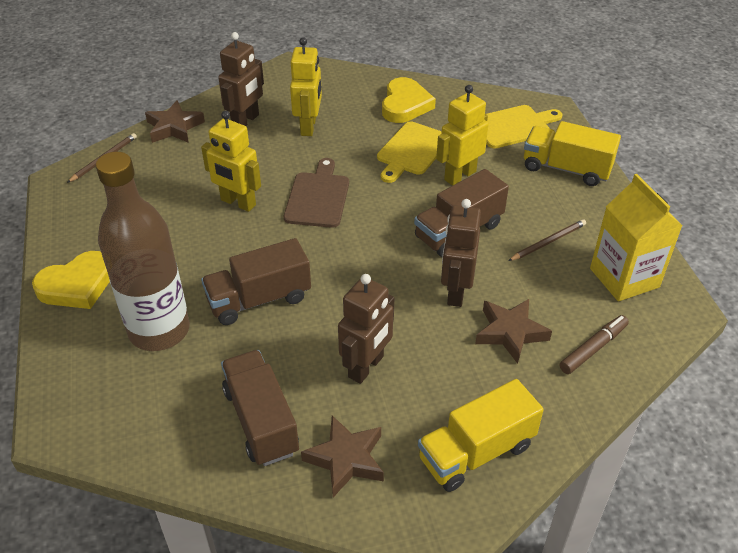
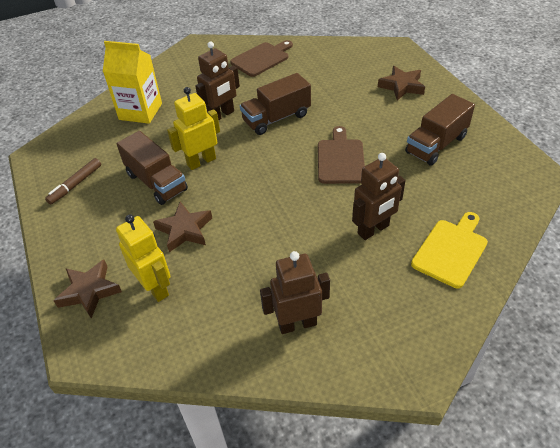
brown bottle: 1 -> 0
brown cutting board: 1 -> 2
brown pencil: 2 -> 0
yellow cutting board: 2 -> 1
yellow heart: 2 -> 0
yellow robot: 3 -> 2
yellow truck: 2 -> 0

